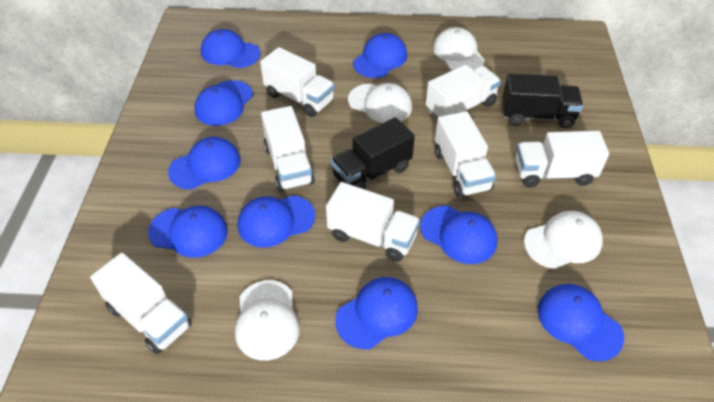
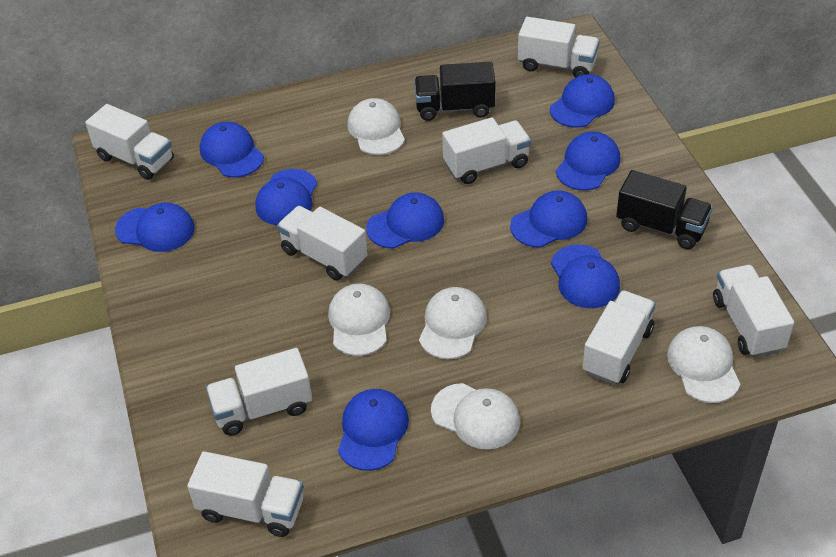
white cap: 4 -> 5
white truck: 7 -> 8

